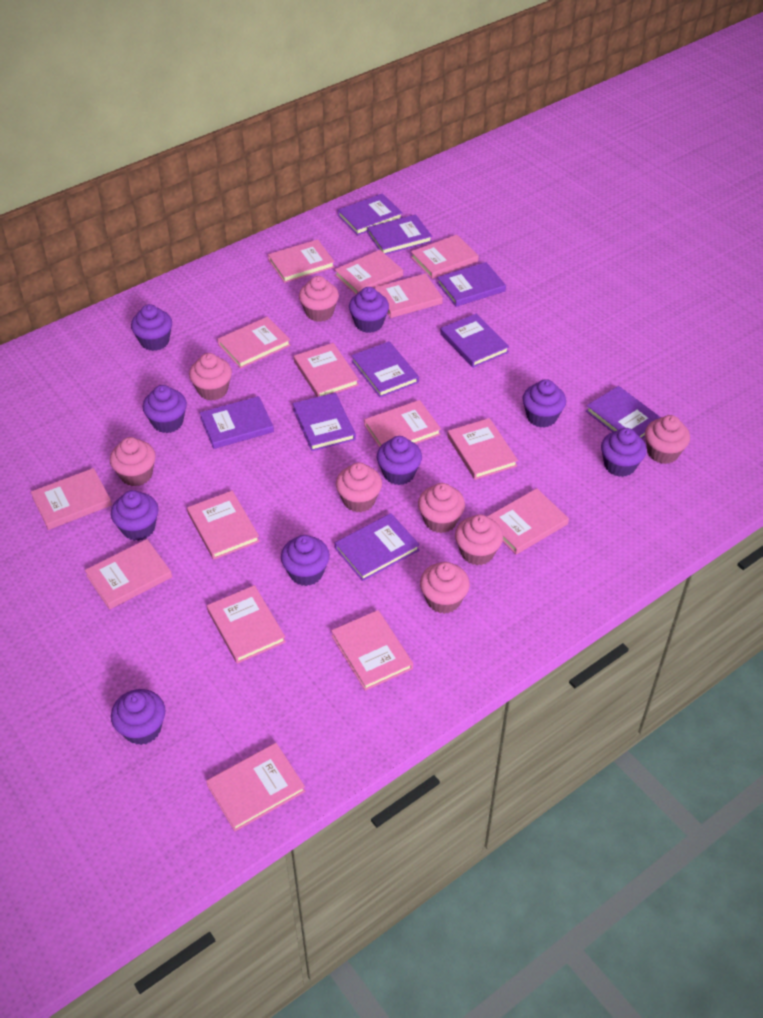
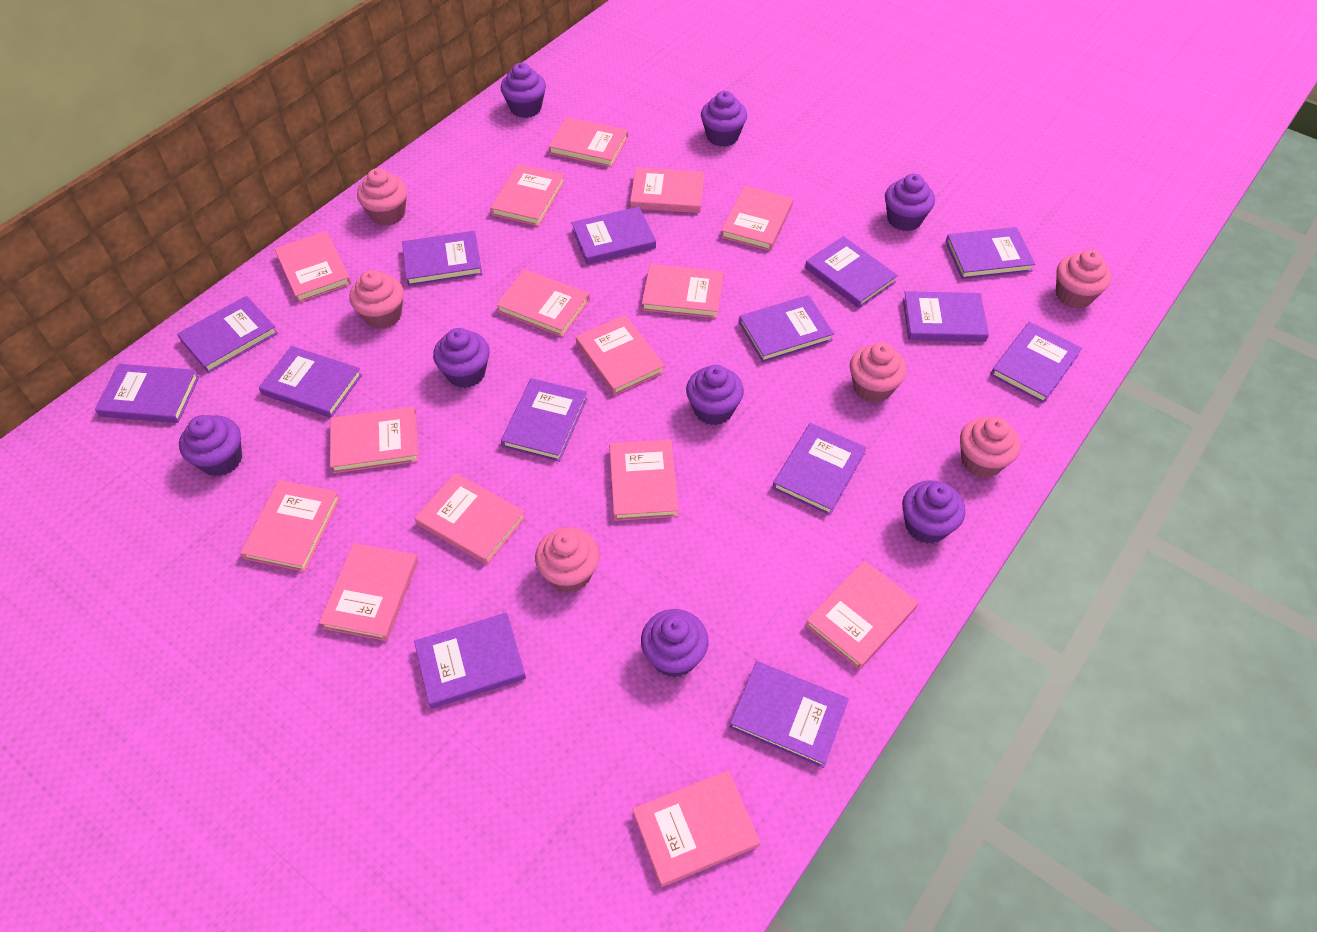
pink cupcake: 8 -> 6
purple book: 9 -> 14
purple cupcake: 9 -> 8

